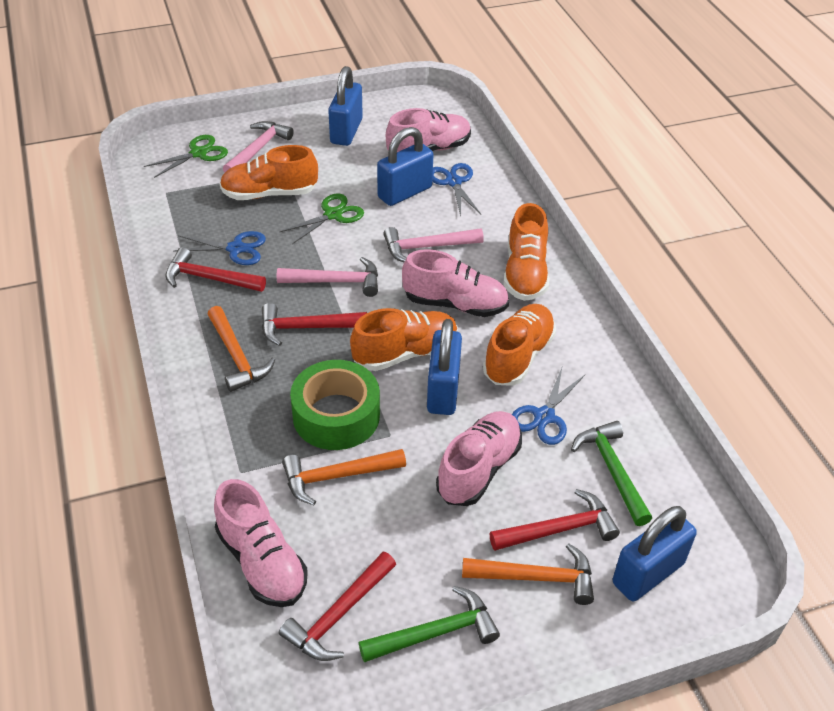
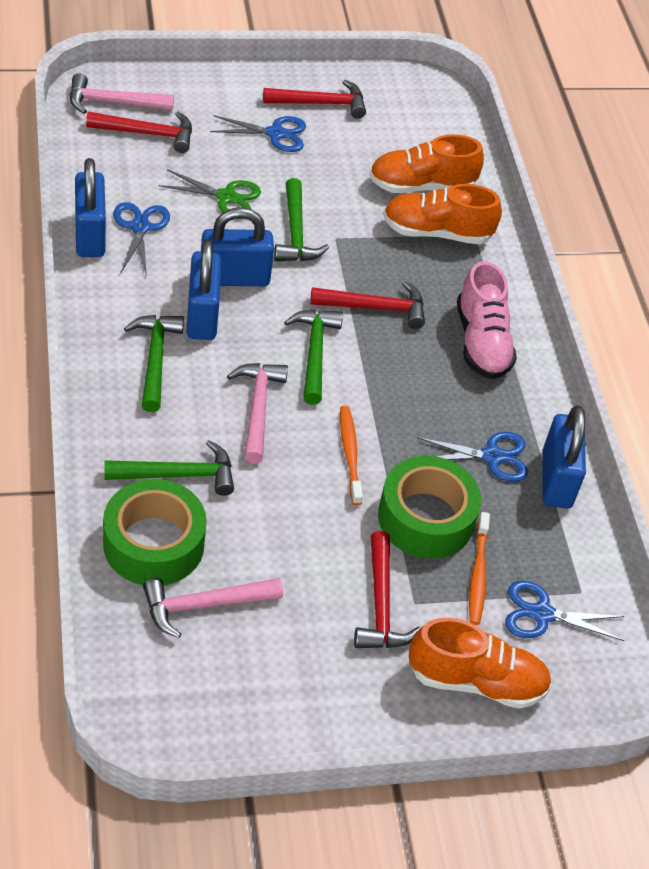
blue scissors: 3 -> 4
green hammer: 2 -> 4
green scissors: 2 -> 1
green tape: 1 -> 2
orange hammer: 3 -> 0
orange shoe: 4 -> 3
orange toothbrush: 0 -> 2
pink shoe: 4 -> 1

